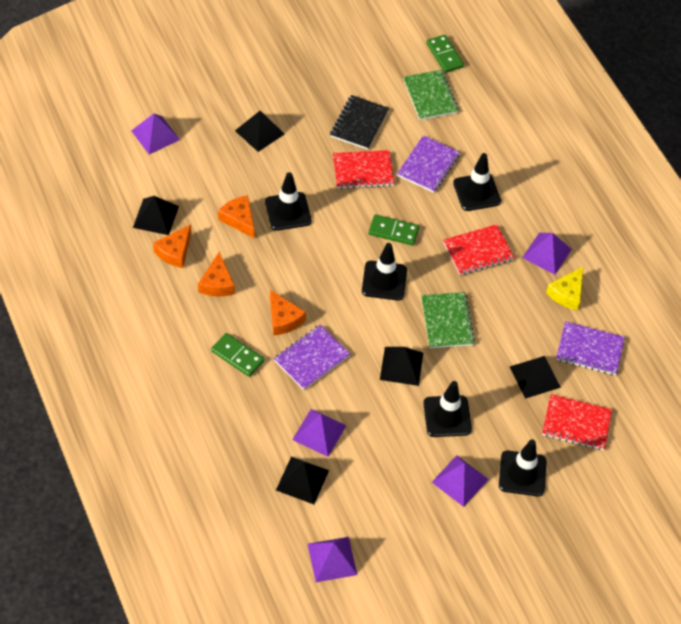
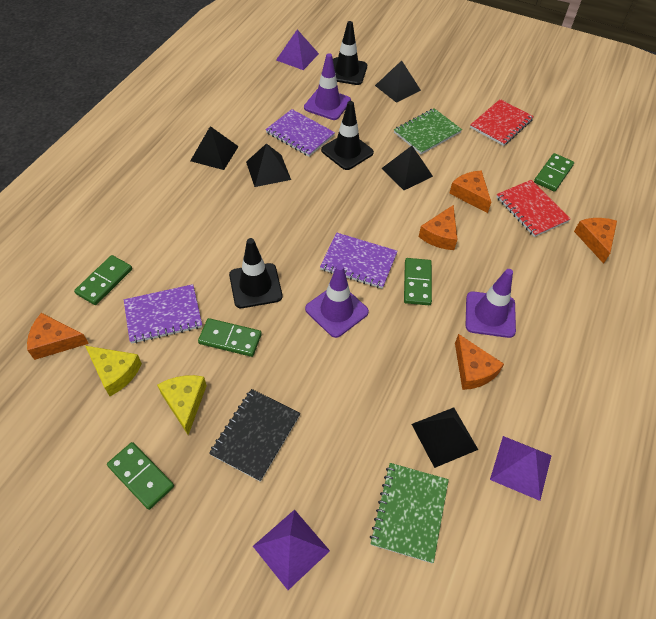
black traffic cone: 5 -> 3
green domino: 3 -> 5
orange cheese: 4 -> 5
purple pyramid: 5 -> 3
purple traffic cone: 0 -> 3
red notebook: 3 -> 2
yellow cheese: 1 -> 2

